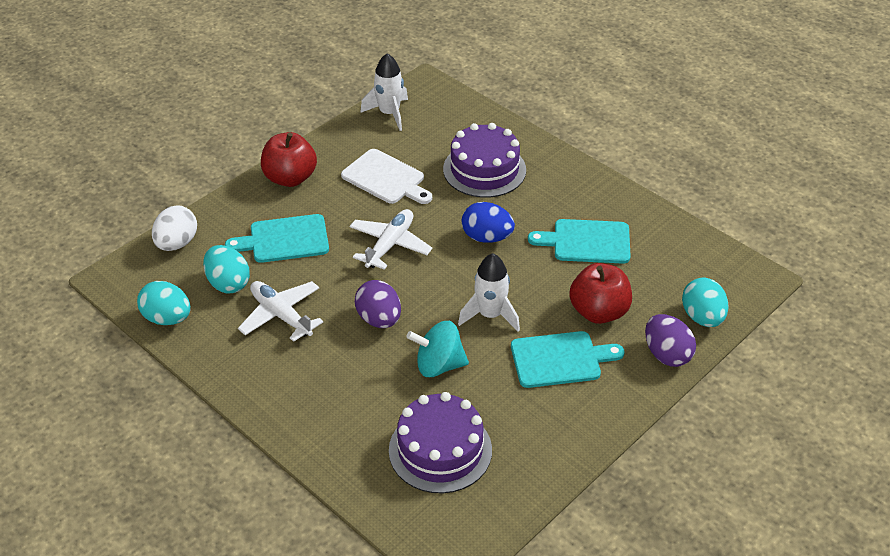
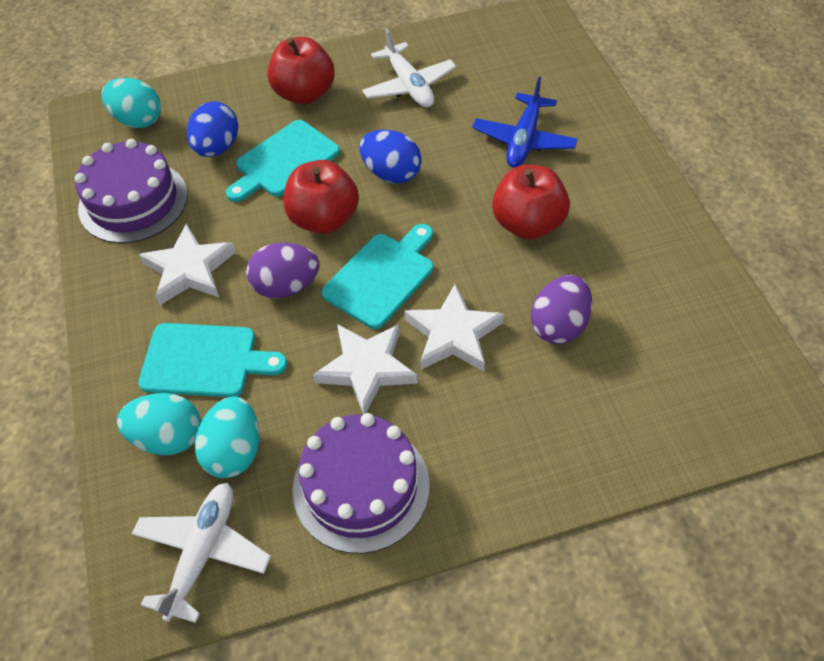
blue egg: 1 -> 2
blue plane: 0 -> 1
red apple: 2 -> 3
turquoise spinning top: 1 -> 0
white cutting board: 1 -> 0
white egg: 1 -> 0
white rocket: 2 -> 0
white star: 0 -> 3

